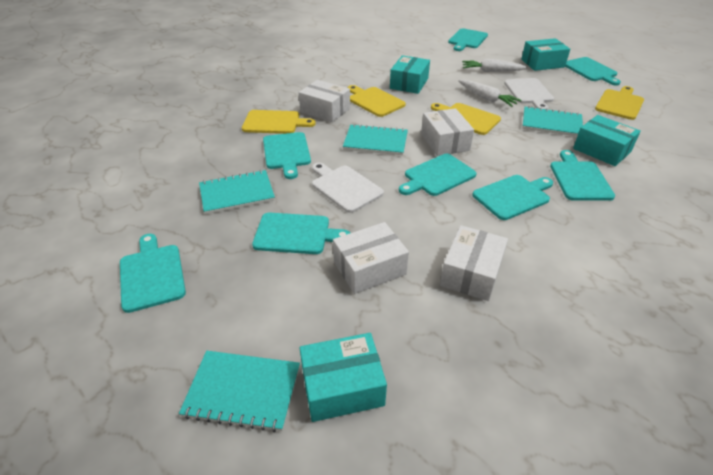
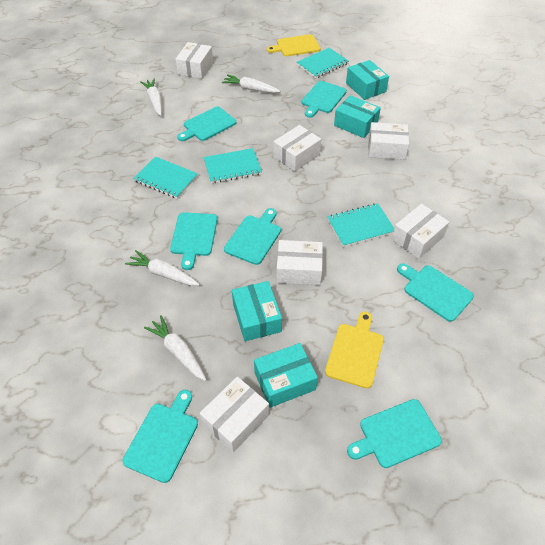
turquoise cutting board: 8 -> 7
white box: 4 -> 6
white carrot: 2 -> 4
white cutting board: 2 -> 0
yellow cutting board: 4 -> 2

